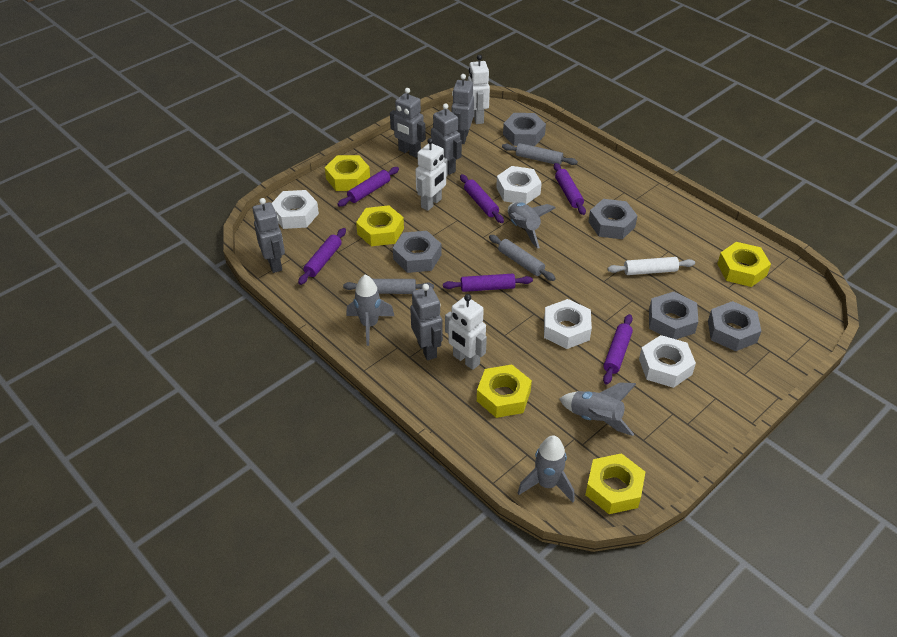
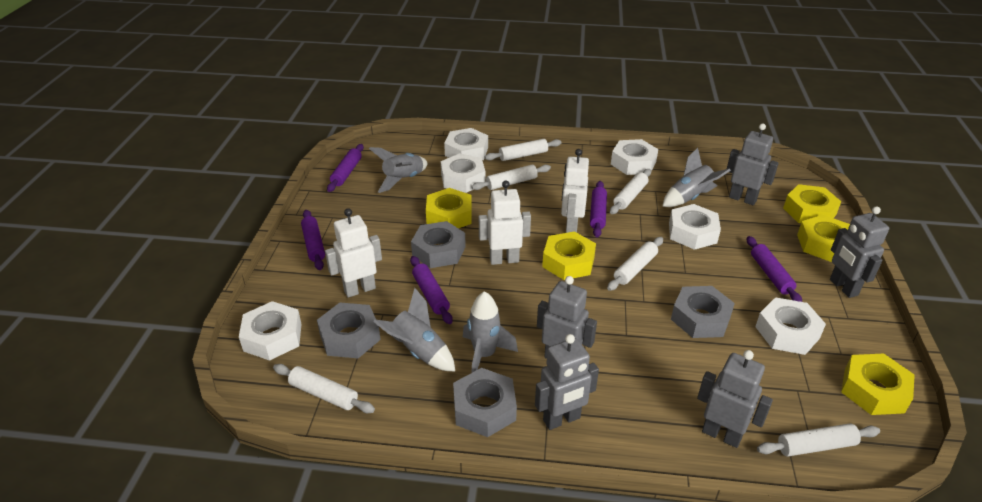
grey nut: 5 -> 4
grey rolling pin: 3 -> 0
purple rolling pin: 6 -> 5
white nut: 4 -> 6
white rolling pin: 1 -> 6

